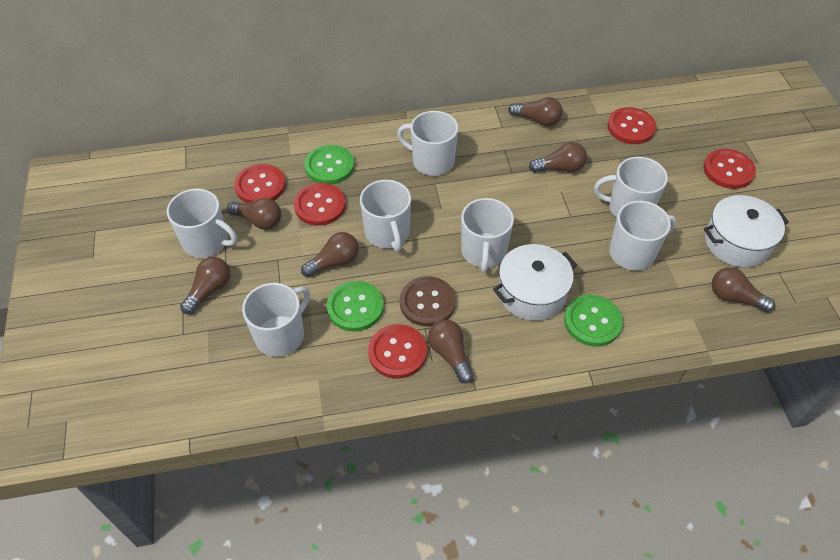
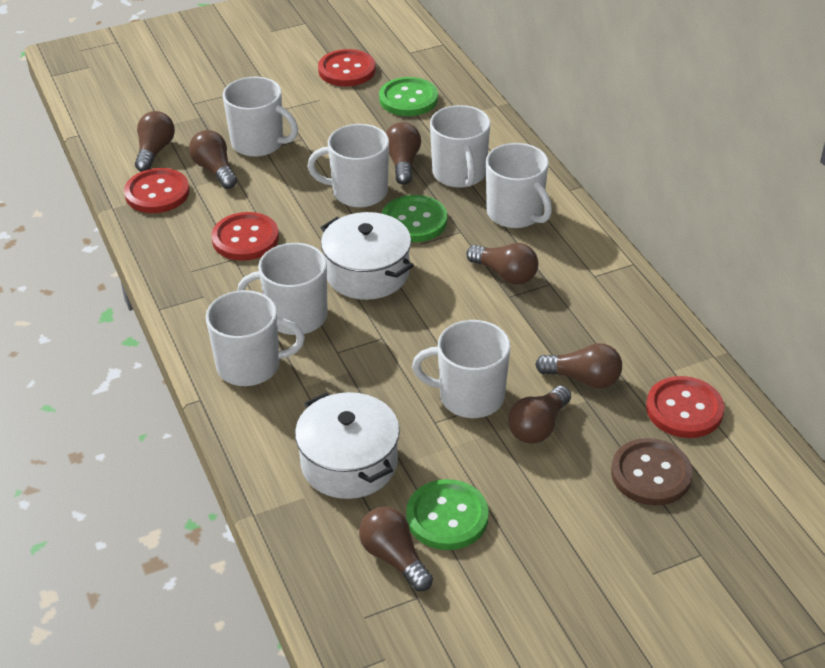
red button: 5 -> 4

